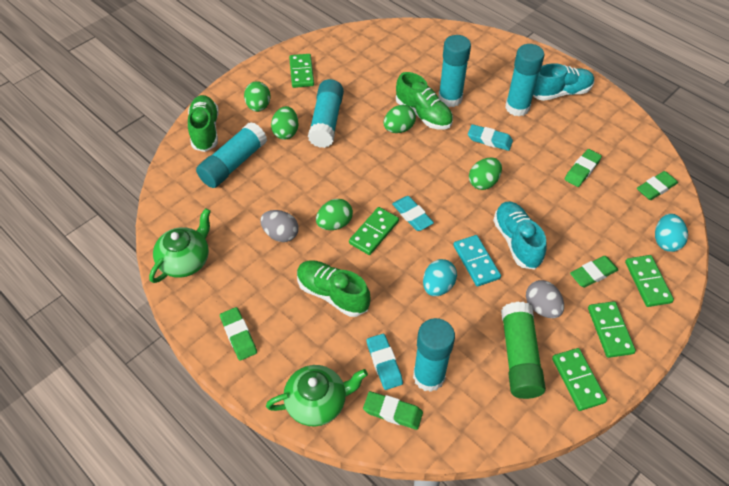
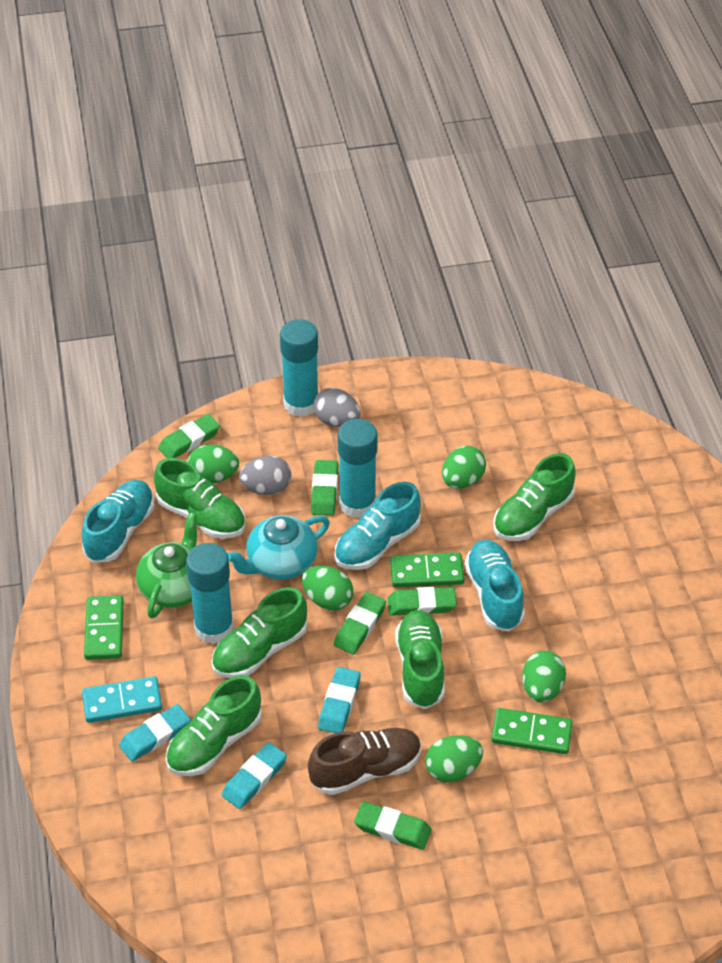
brown shoe: 0 -> 1
green domino: 5 -> 3
green glue stick: 1 -> 0
green shoe: 3 -> 5
green teapot: 2 -> 1
turquoise egg: 2 -> 0
turquoise glue stick: 5 -> 3
turquoise shoe: 2 -> 3
turquoise teapot: 0 -> 1

